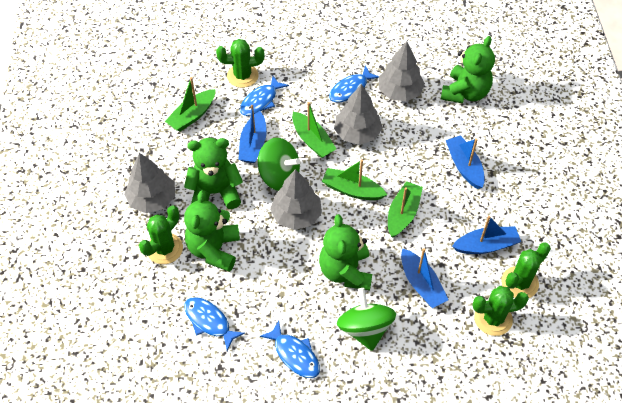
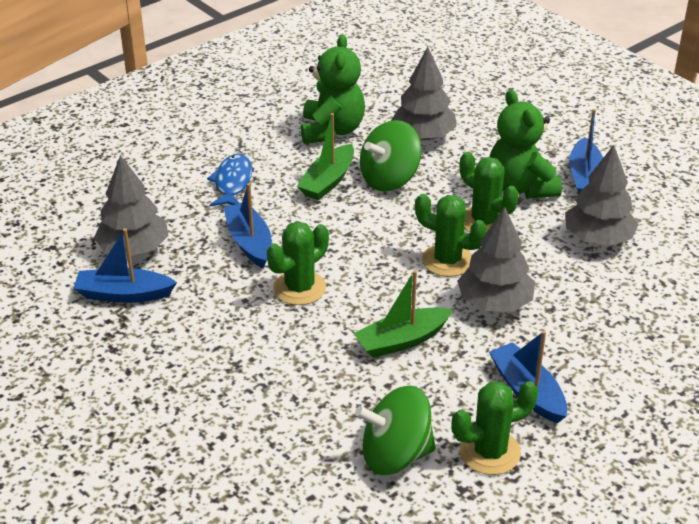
blue fish: 4 -> 1
green boat: 4 -> 2
green teddy bear: 4 -> 2

